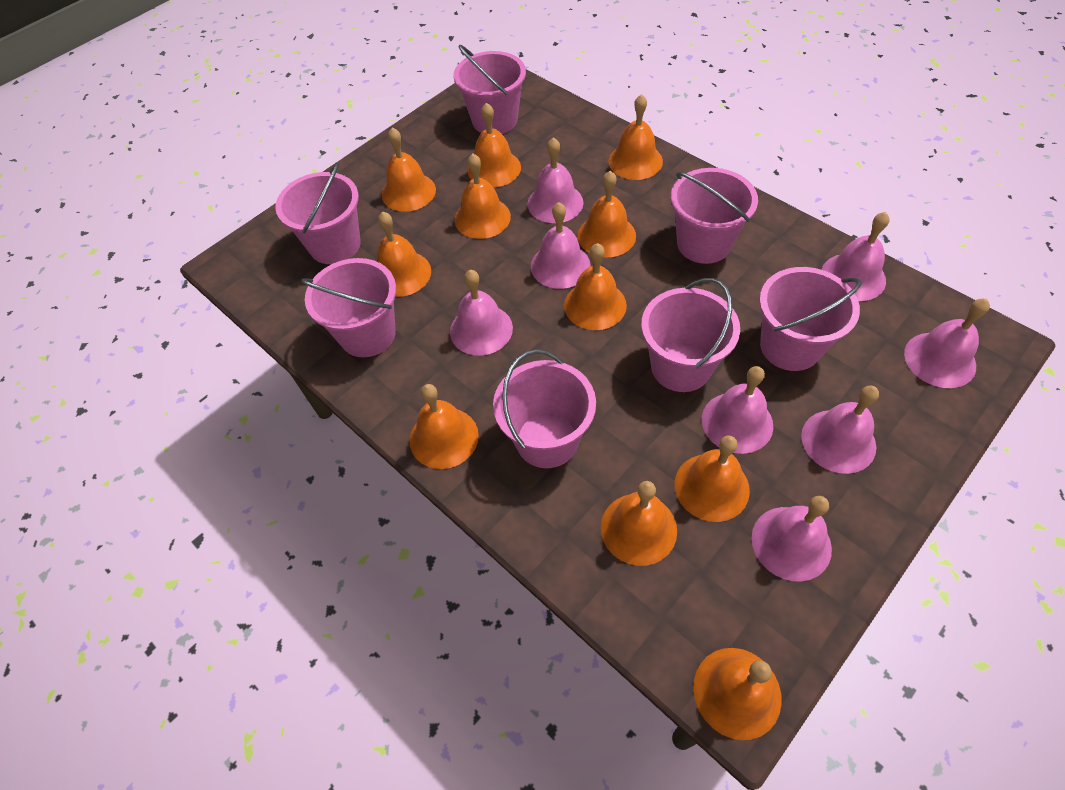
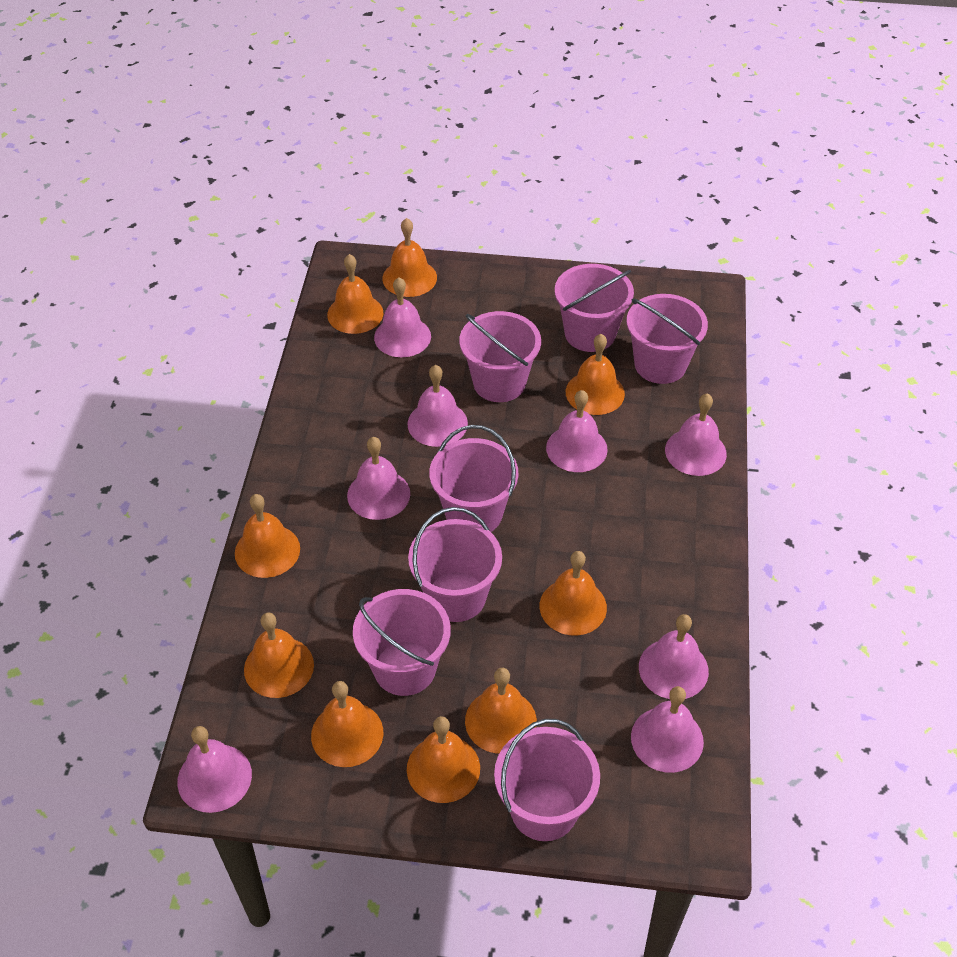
orange bell: 11 -> 9

